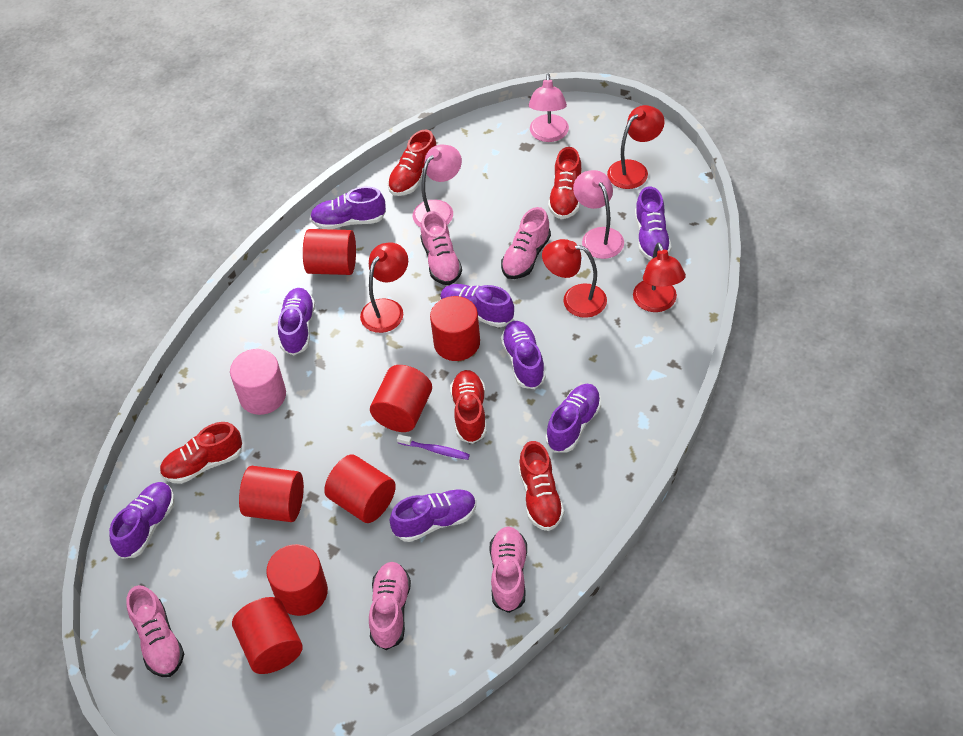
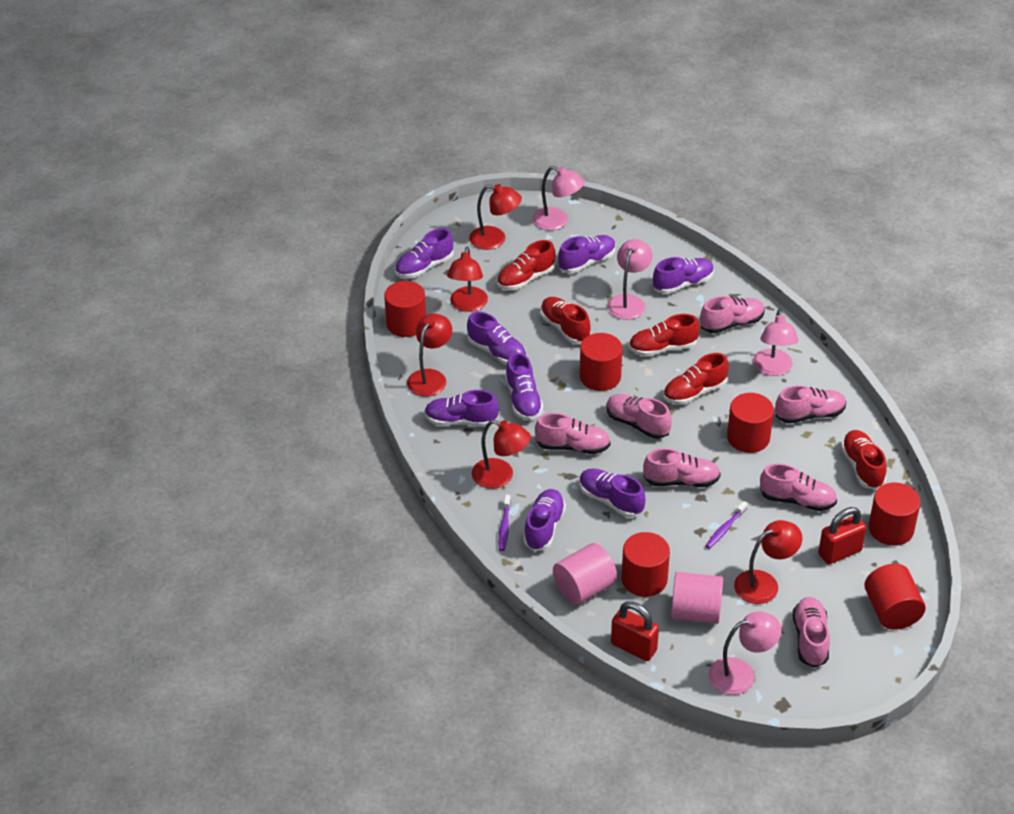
pink cylinder: 1 -> 2
pink lamp: 3 -> 4
pink shoe: 5 -> 7
purple toothbrush: 1 -> 2
red cylinder: 7 -> 6
red lamp: 4 -> 5
red padlock: 0 -> 2

